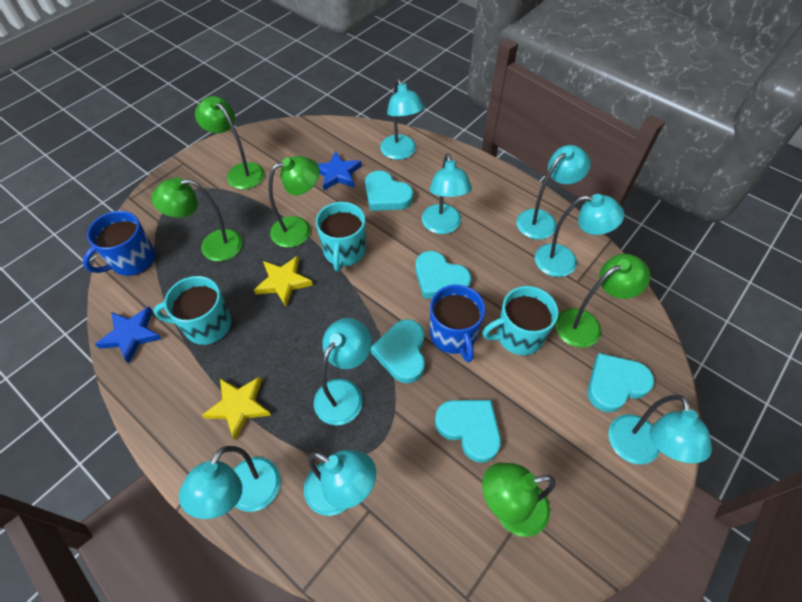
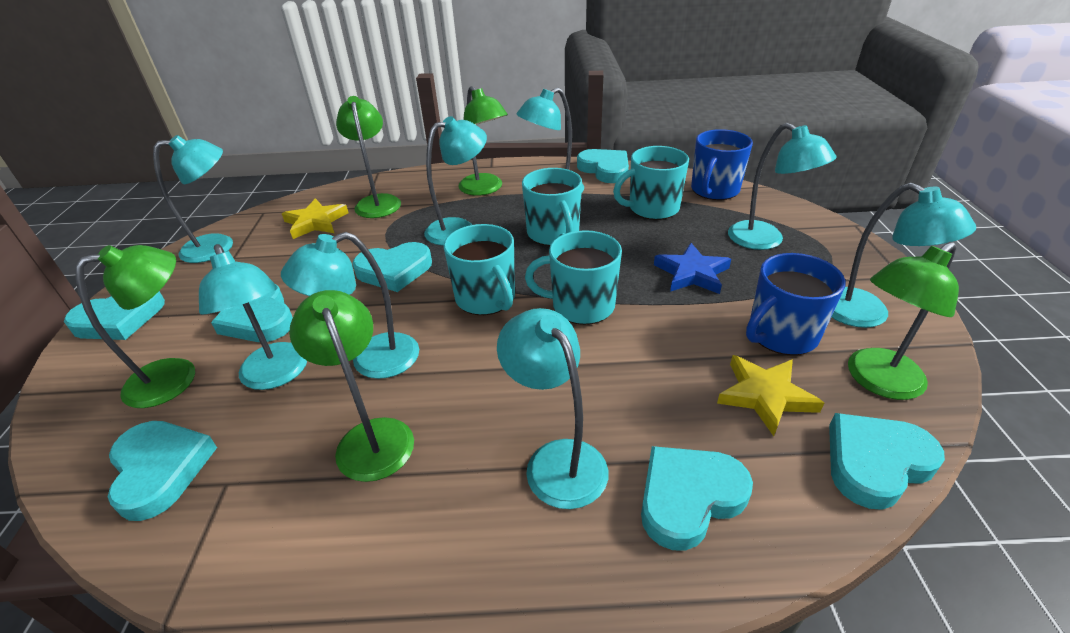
blue star: 2 -> 1
turquoise heart: 5 -> 7
turquoise mug: 3 -> 4

